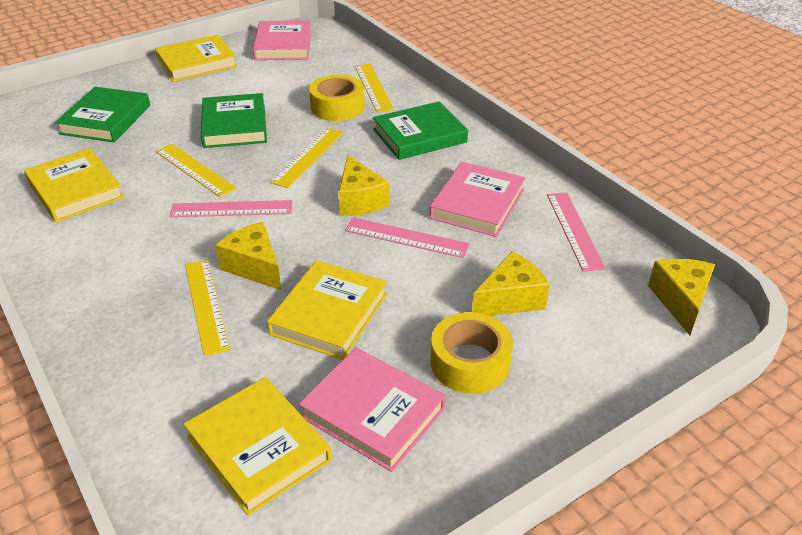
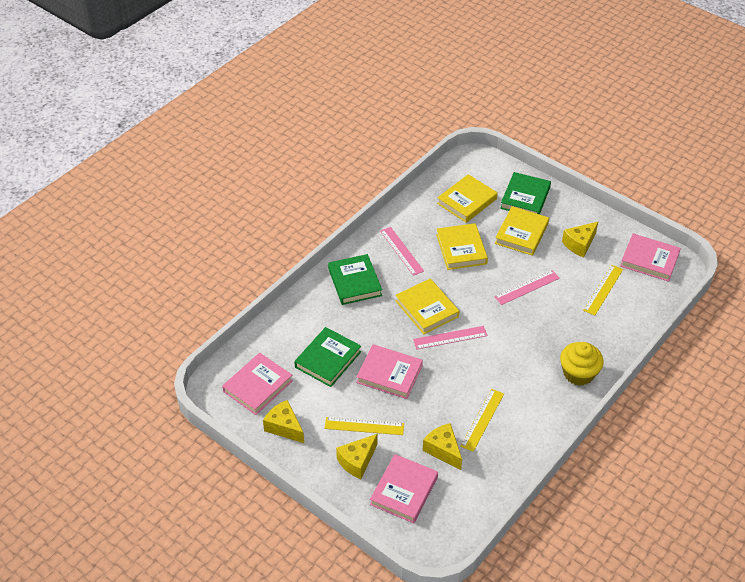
pink book: 3 -> 4
yellow cupcake: 0 -> 1
yellow ruler: 4 -> 3
yellow tape: 2 -> 0

